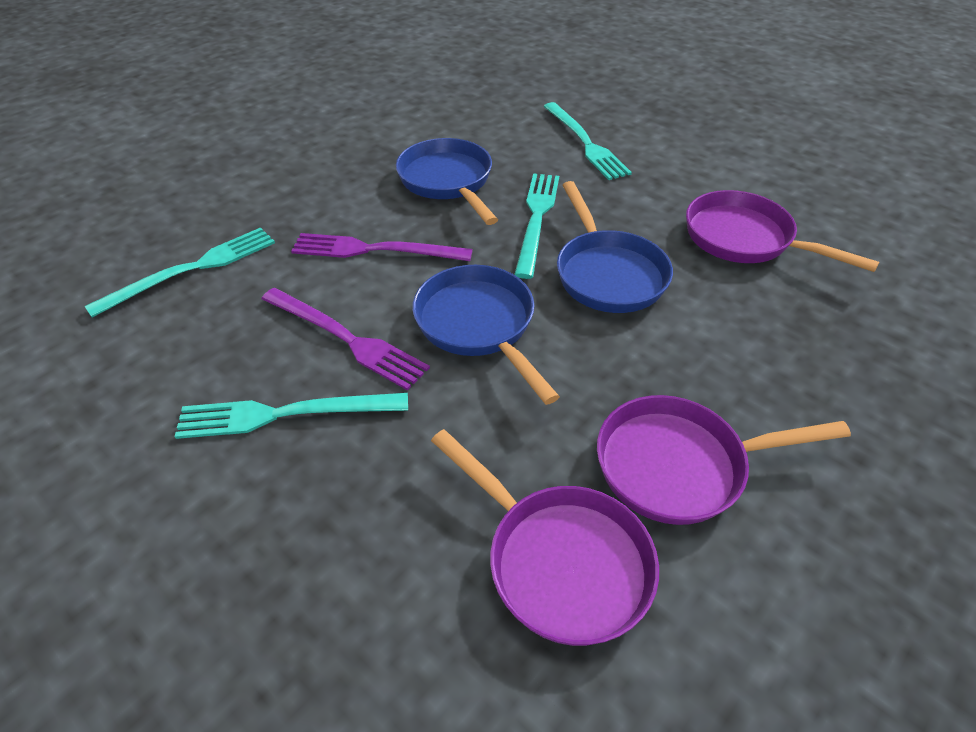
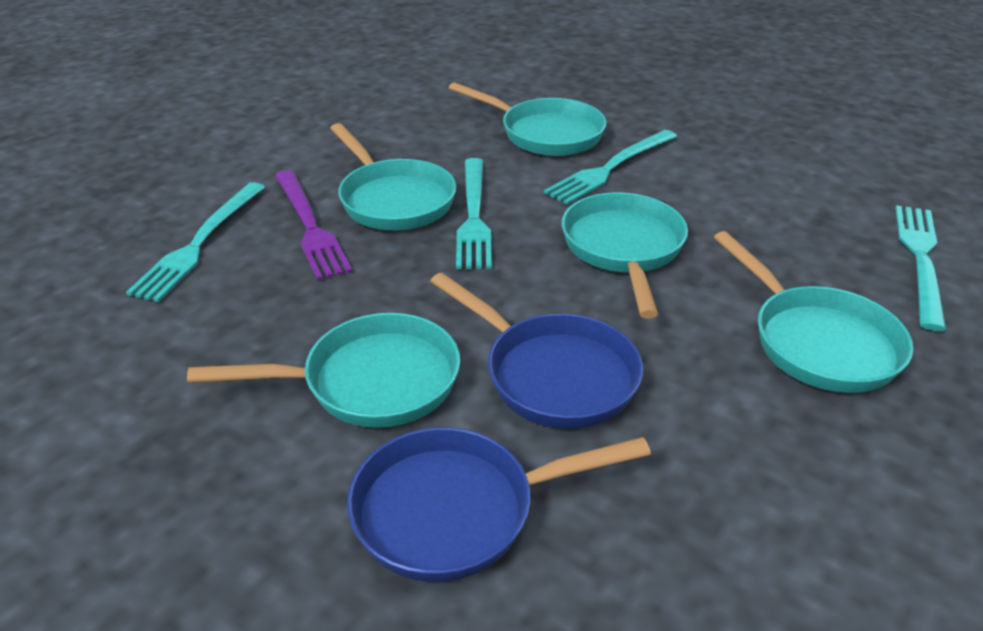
blue pan: 3 -> 2
purple fork: 2 -> 1
purple pan: 3 -> 0
turquoise pan: 0 -> 5

